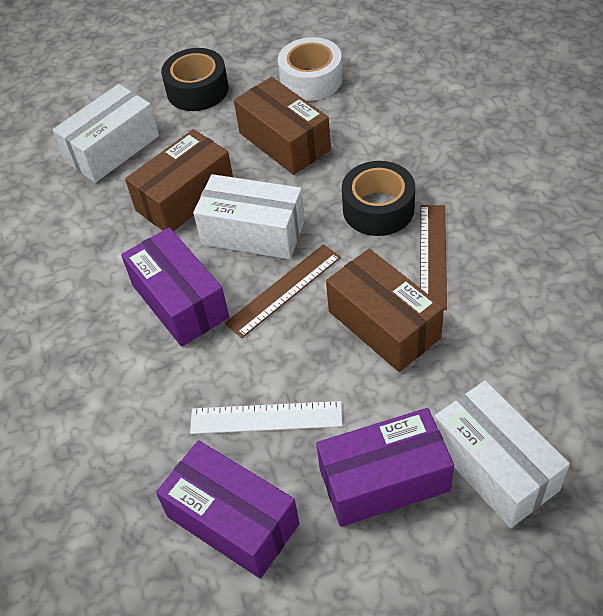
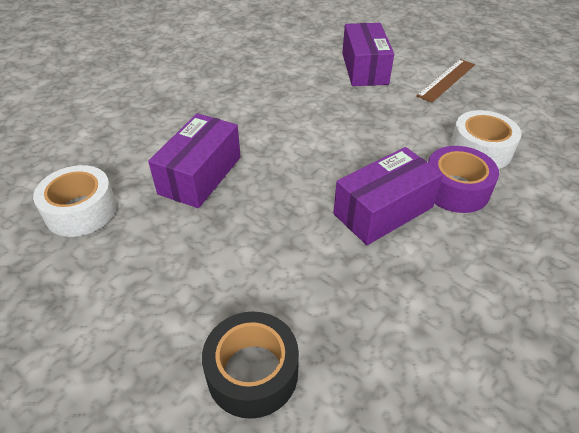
black tape: 2 -> 1
brown box: 3 -> 0
brown ruler: 2 -> 1
purple tape: 0 -> 1
white box: 3 -> 0
white ruler: 1 -> 0
white tape: 1 -> 2

